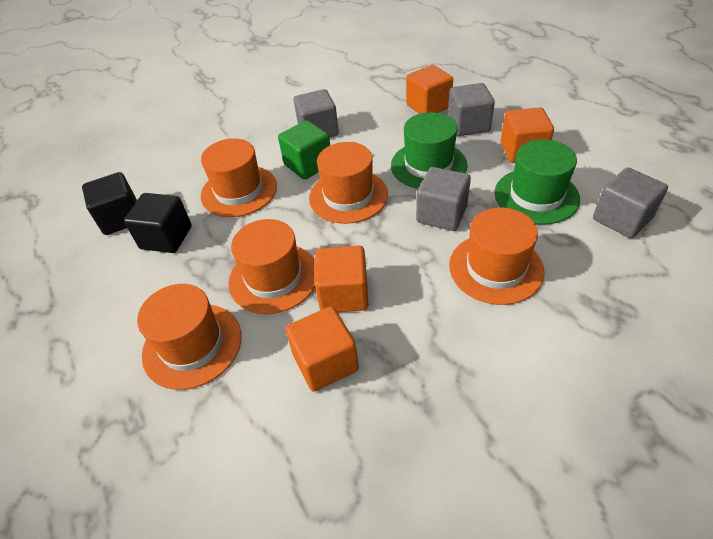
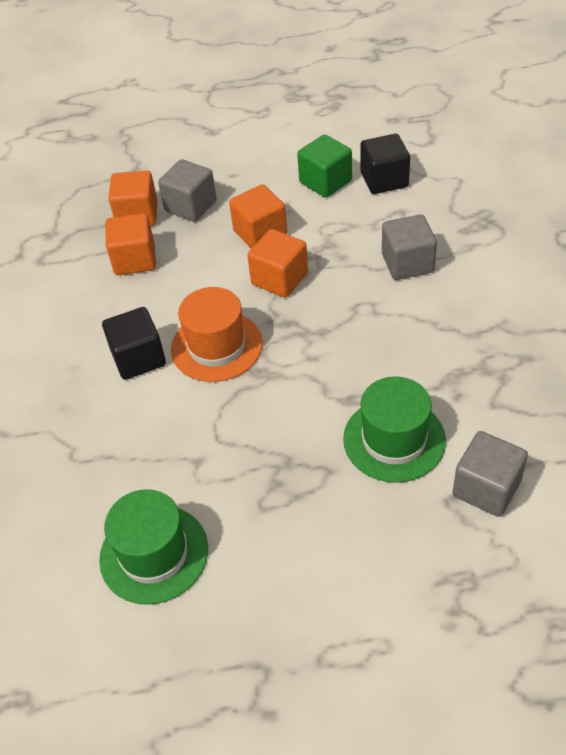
grey cube: 4 -> 3
orange hat: 5 -> 1

